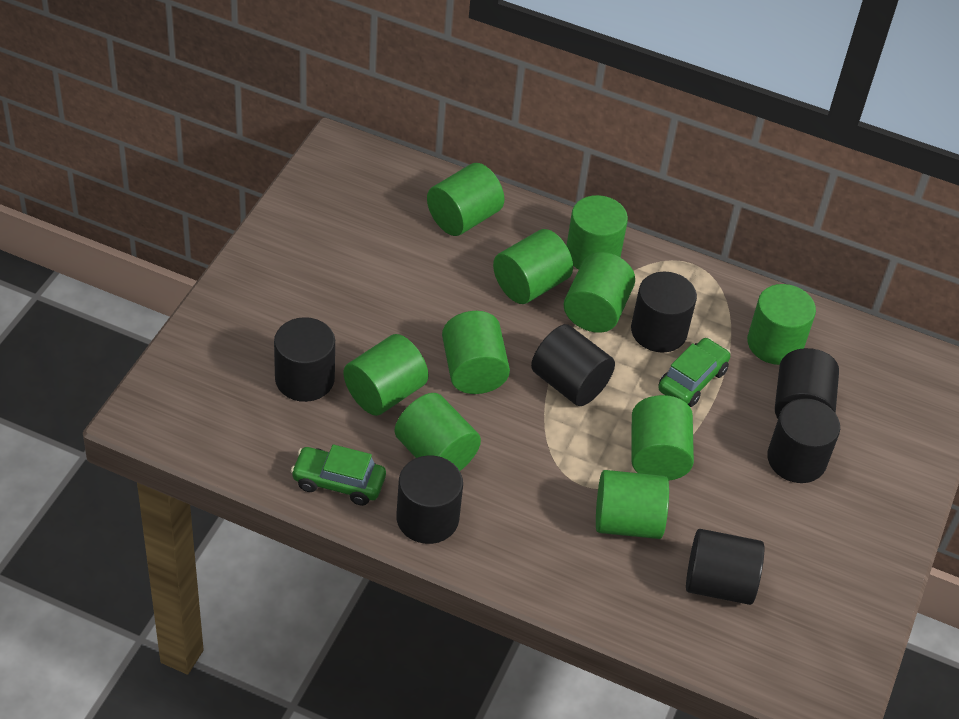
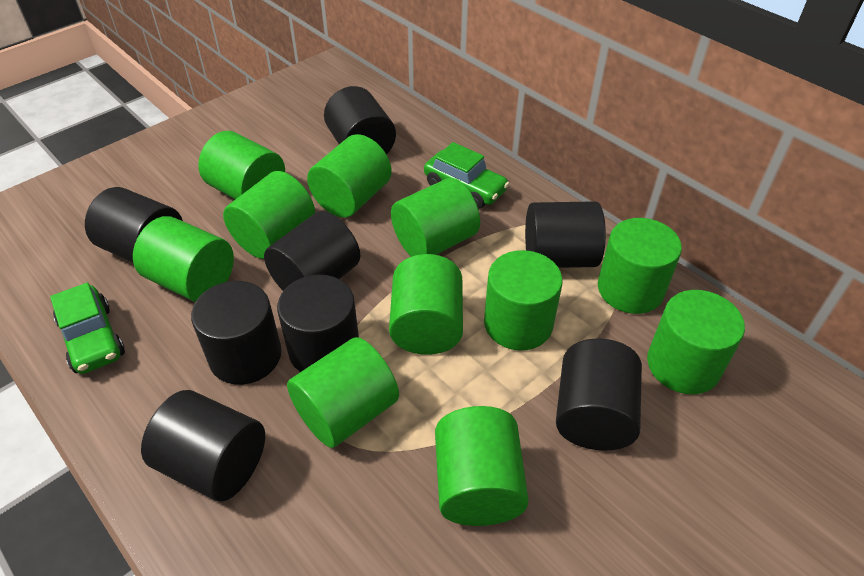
black cylinder: 7 -> 8
green cylinder: 10 -> 11

